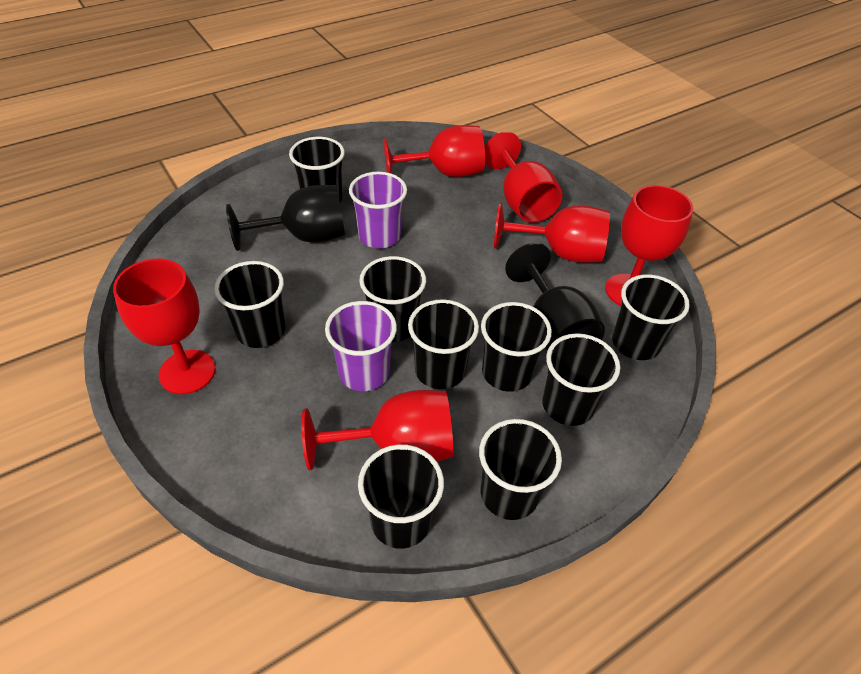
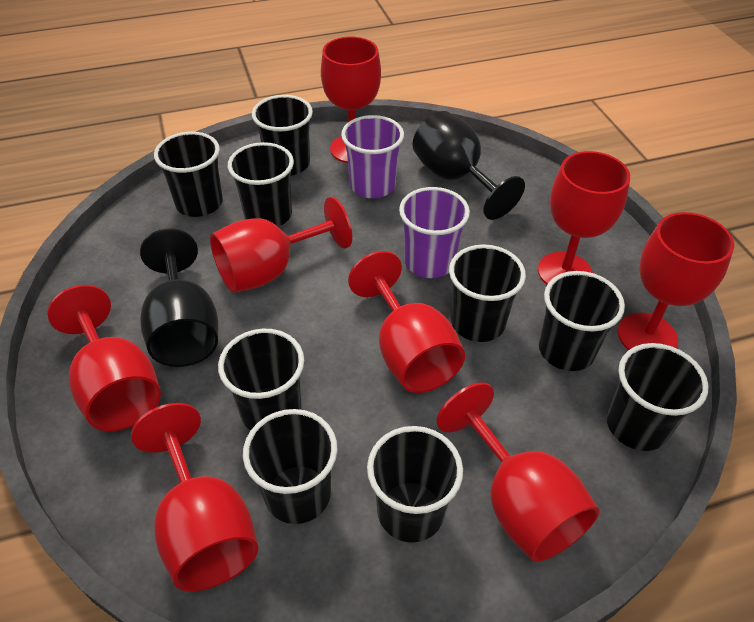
red goblet: 6 -> 8

